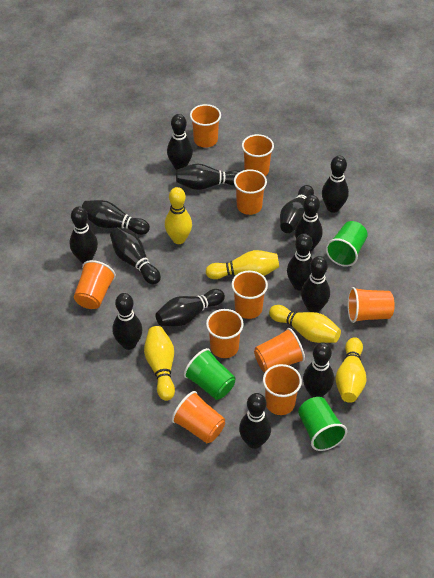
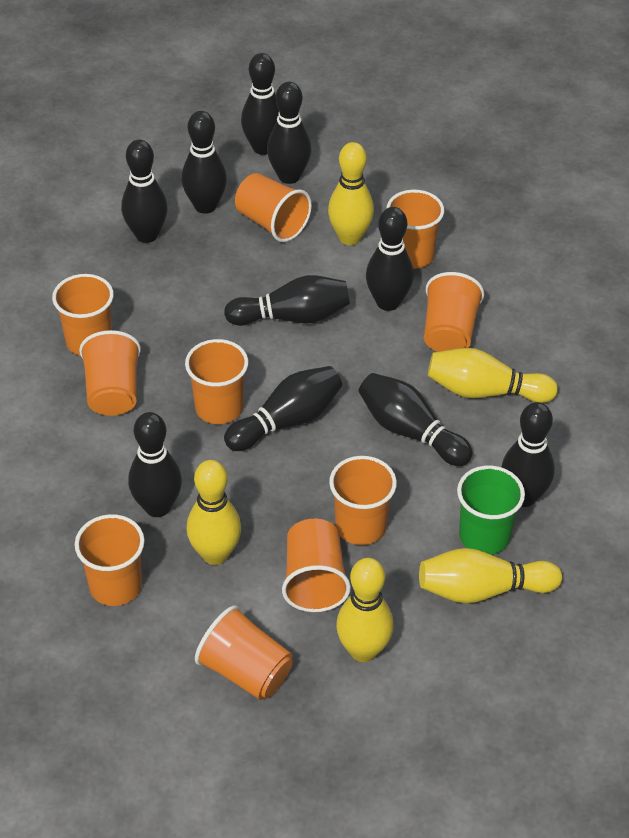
black bowling pin: 14 -> 10
green cup: 3 -> 1

